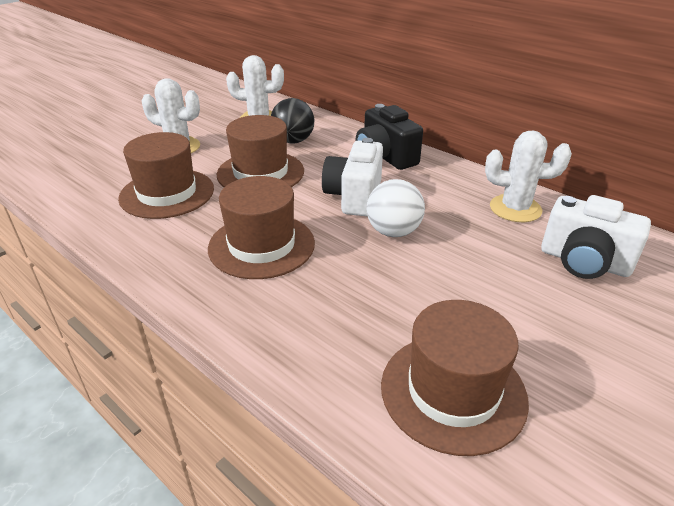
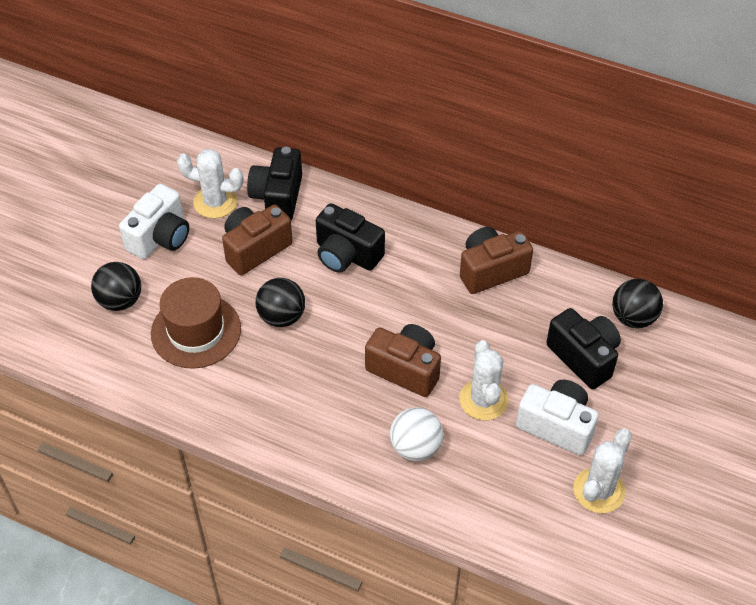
black ball: 1 -> 3
black camera: 1 -> 3
brown camera: 0 -> 3
brown hat: 4 -> 1

